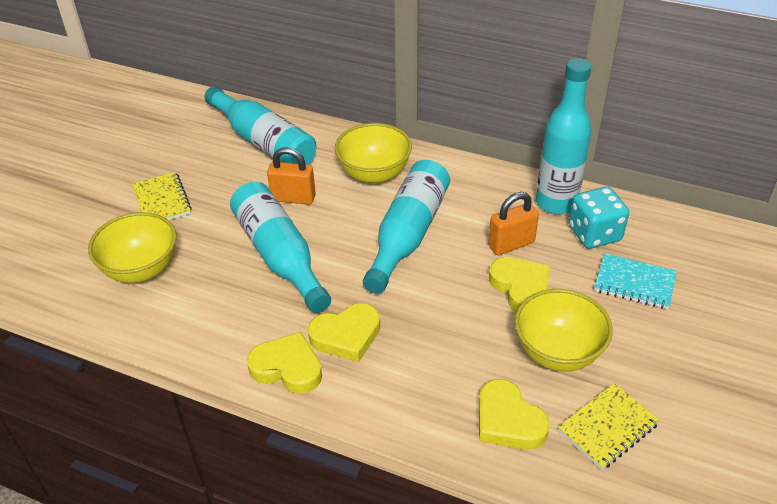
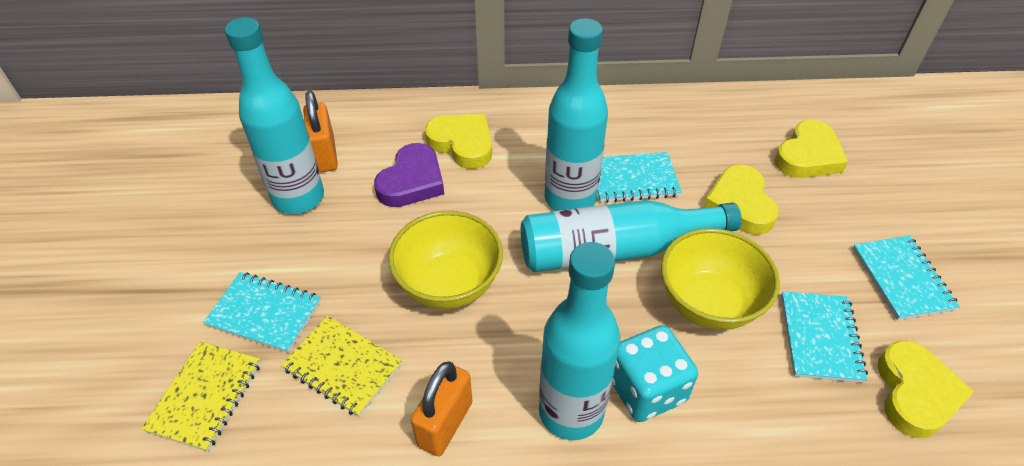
purple heart: 0 -> 1
turquoise notebook: 1 -> 4
yellow bowl: 3 -> 2

